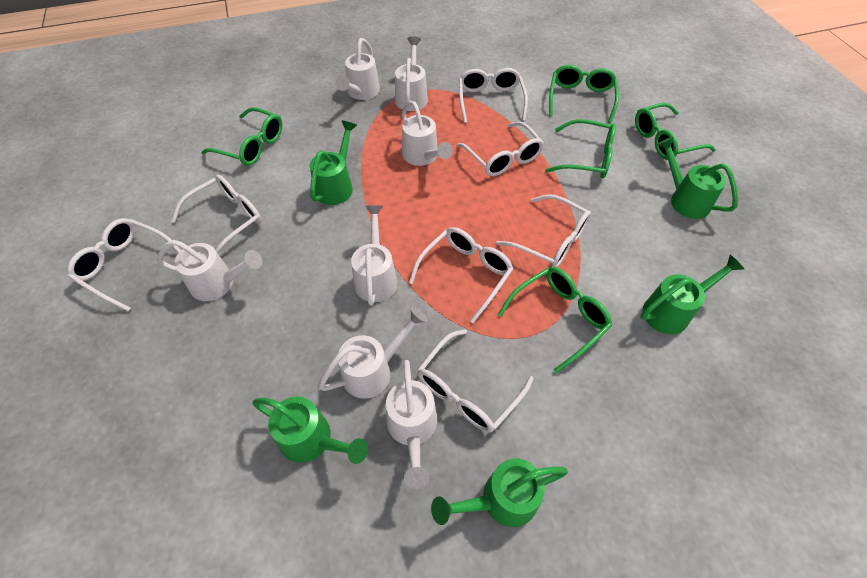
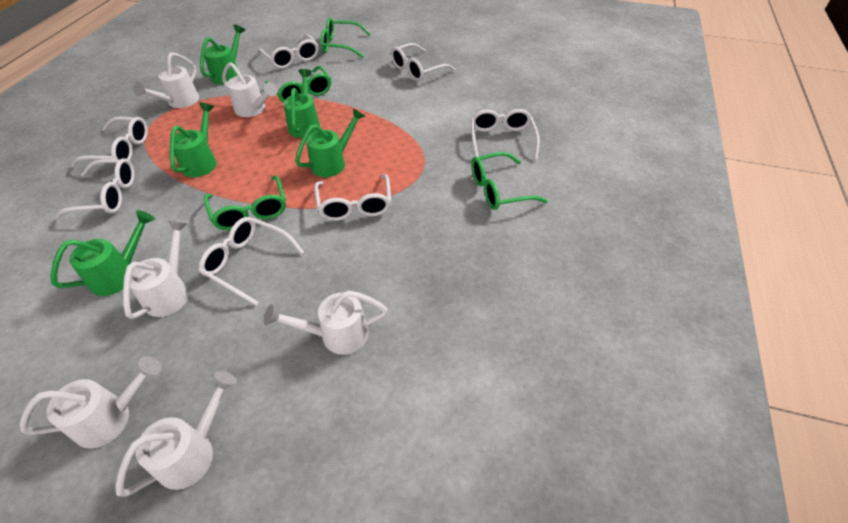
green glasses: 5 -> 4
white watering can: 7 -> 6

